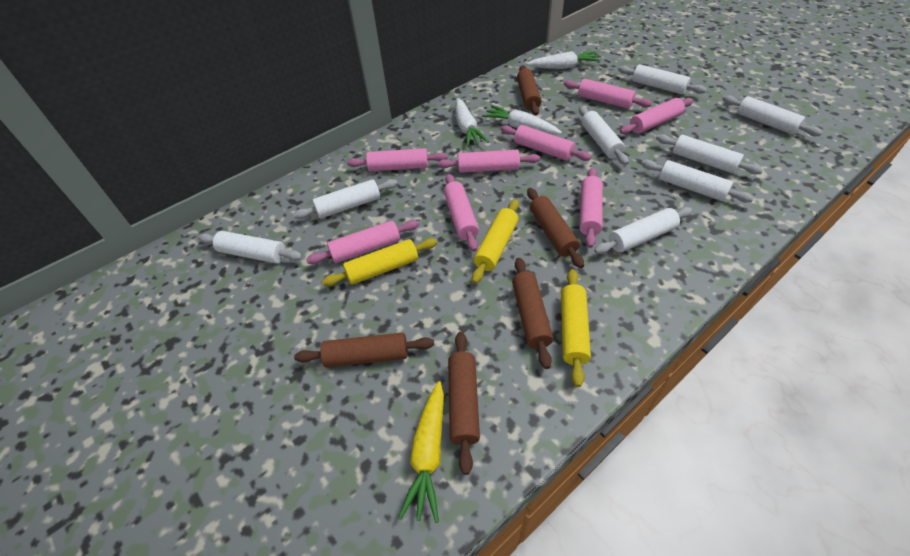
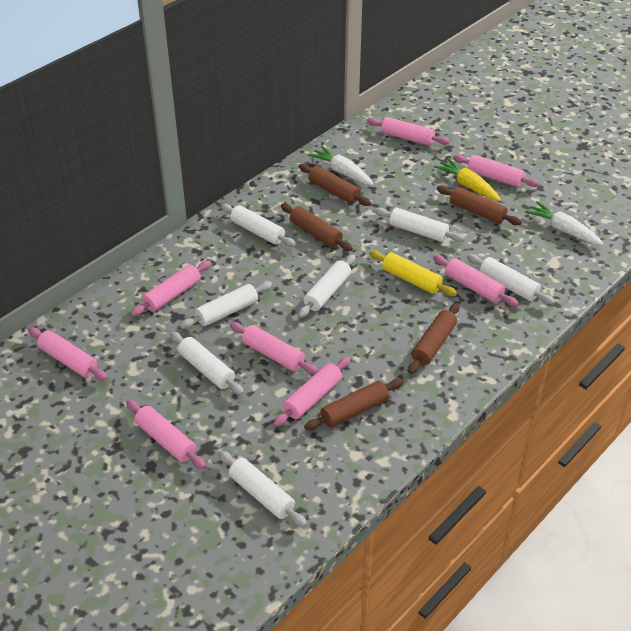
white carrot: 3 -> 2
white rolling pin: 8 -> 7
yellow rolling pin: 3 -> 1

